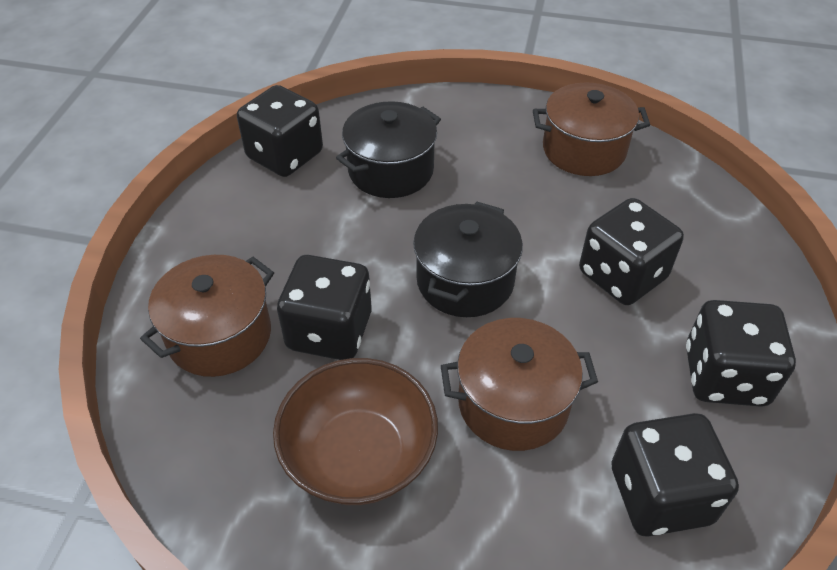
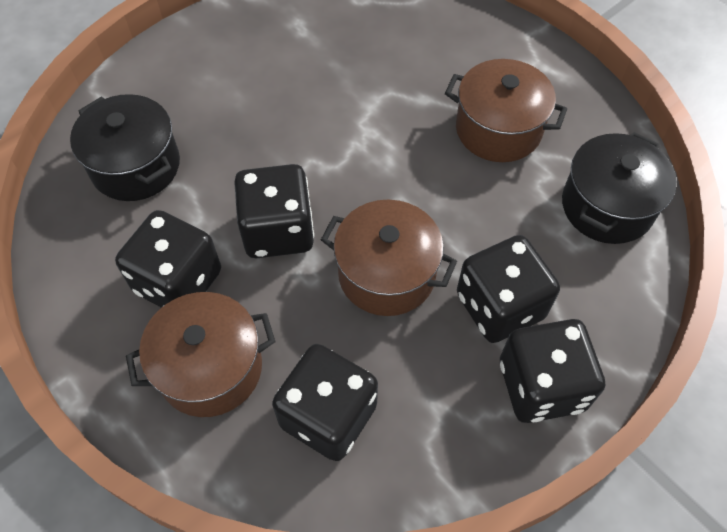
brown bowl: 1 -> 0

